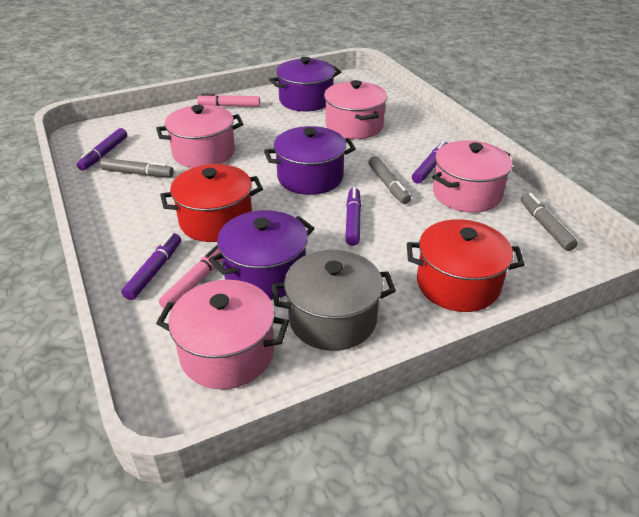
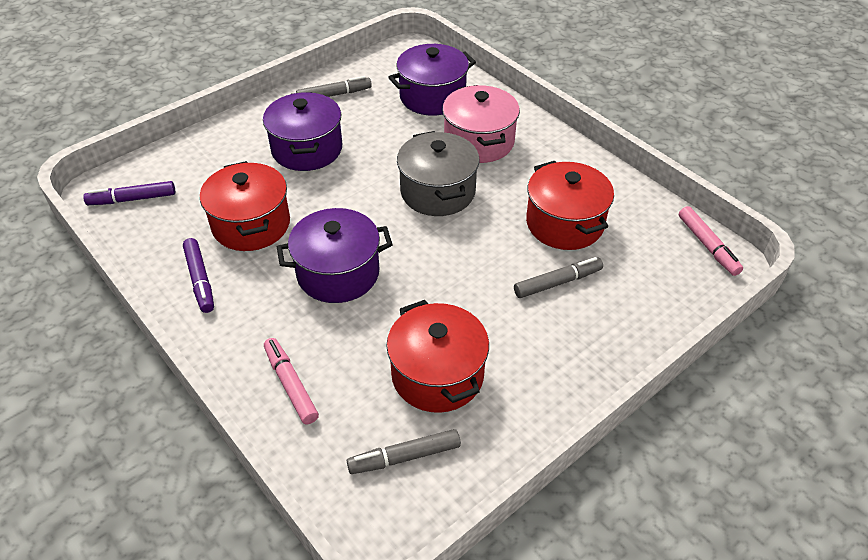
pink pot: 4 -> 1
purple marker: 4 -> 2
red pot: 2 -> 3

